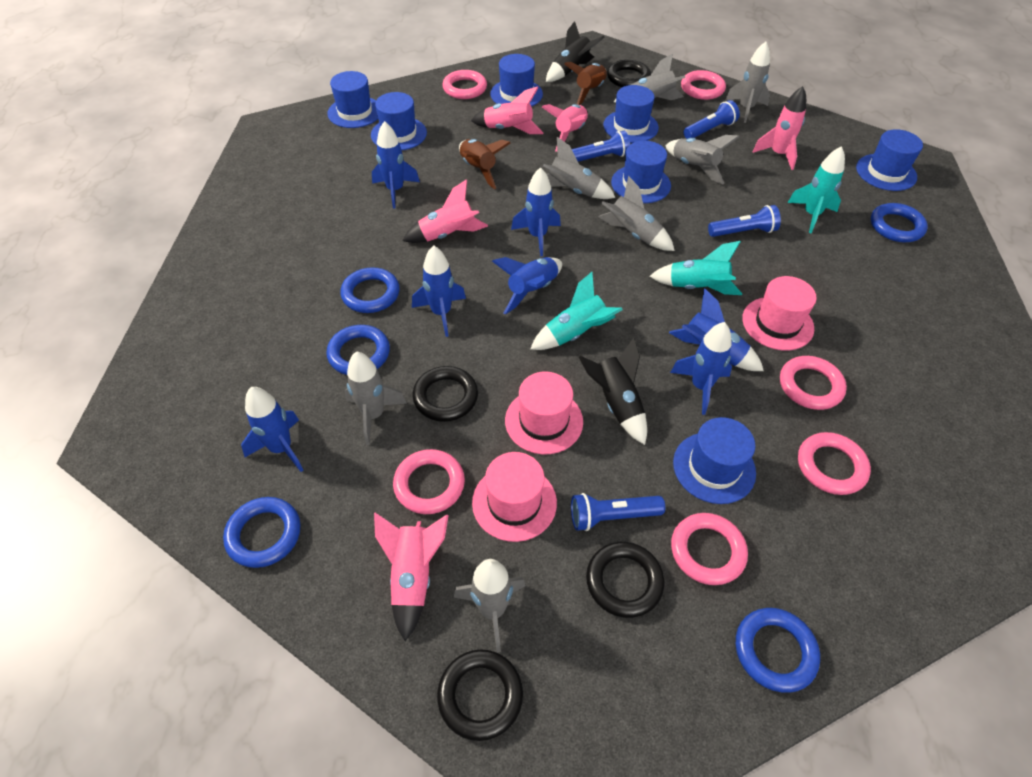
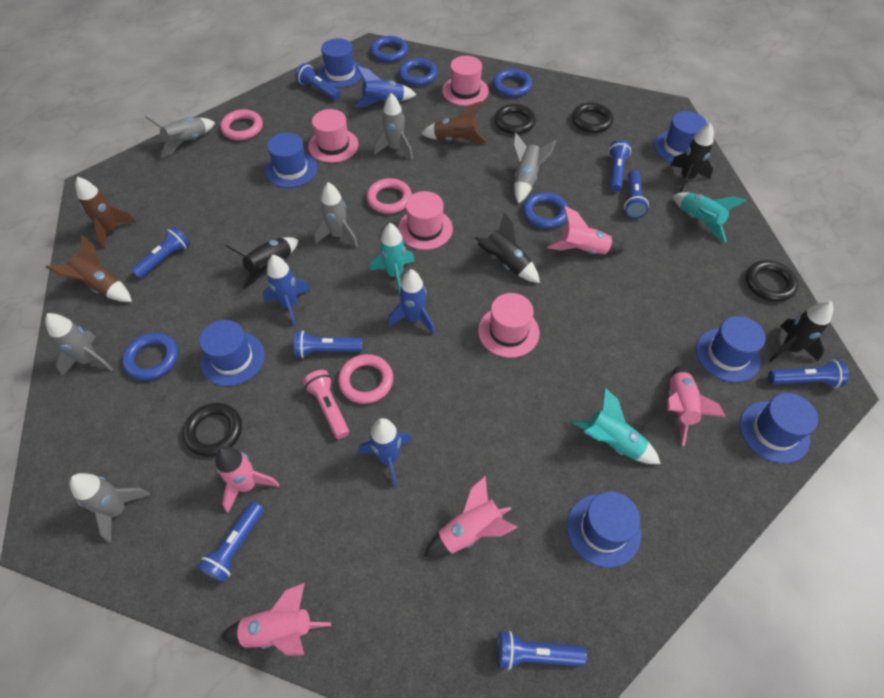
black rocket: 2 -> 4
blue flashlight: 4 -> 8
blue rocket: 7 -> 4
brown rocket: 2 -> 3
grey rocket: 7 -> 6
pink flashlight: 0 -> 1
pink hat: 3 -> 4
pink ring: 6 -> 3

